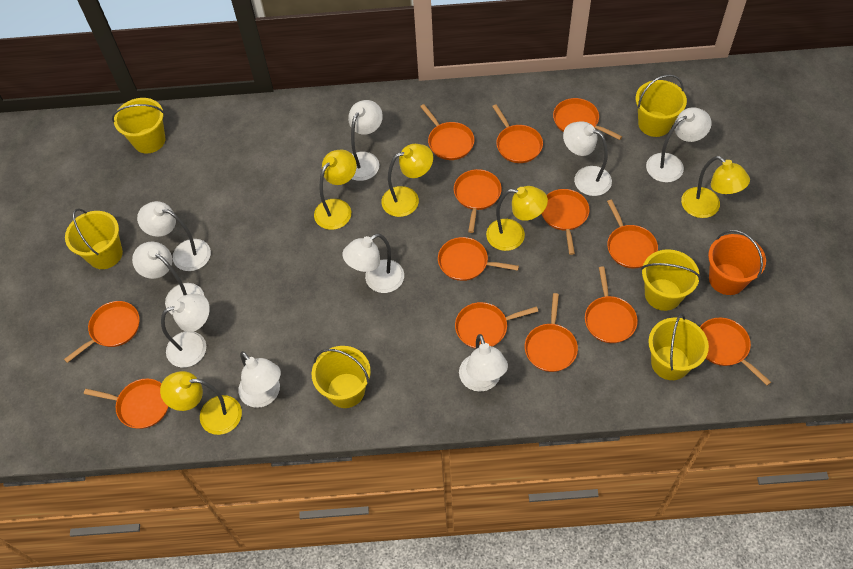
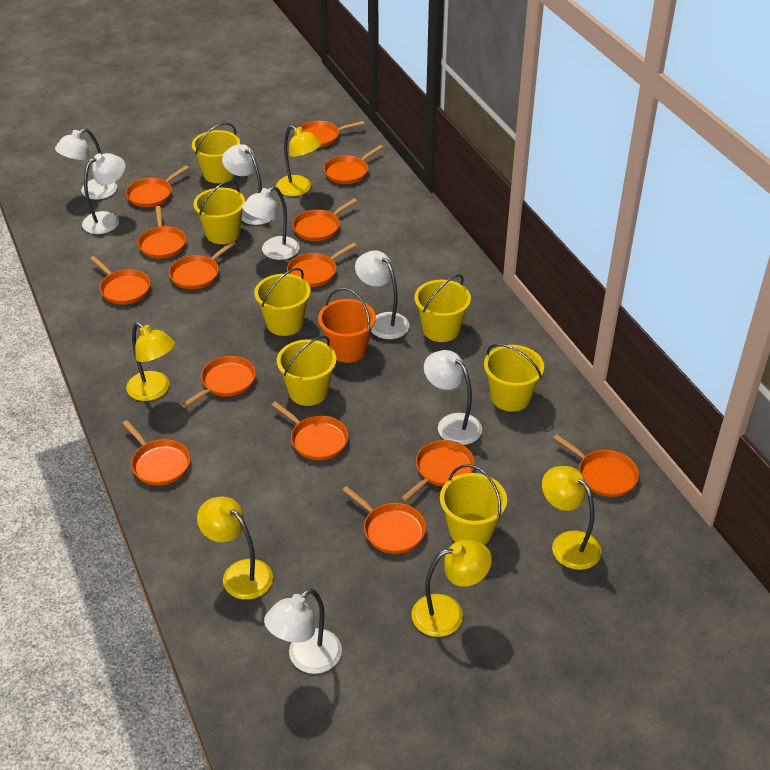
orange pan: 13 -> 14
white lamp: 9 -> 7
yellow bucket: 6 -> 7

